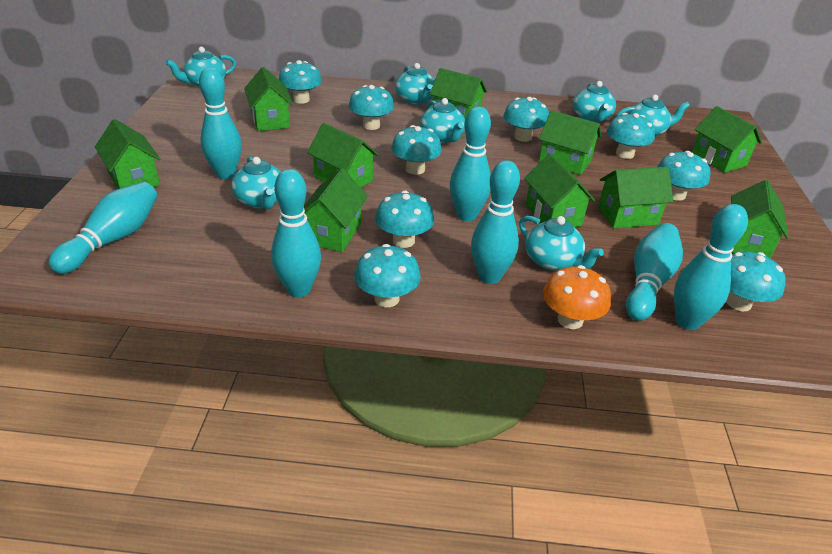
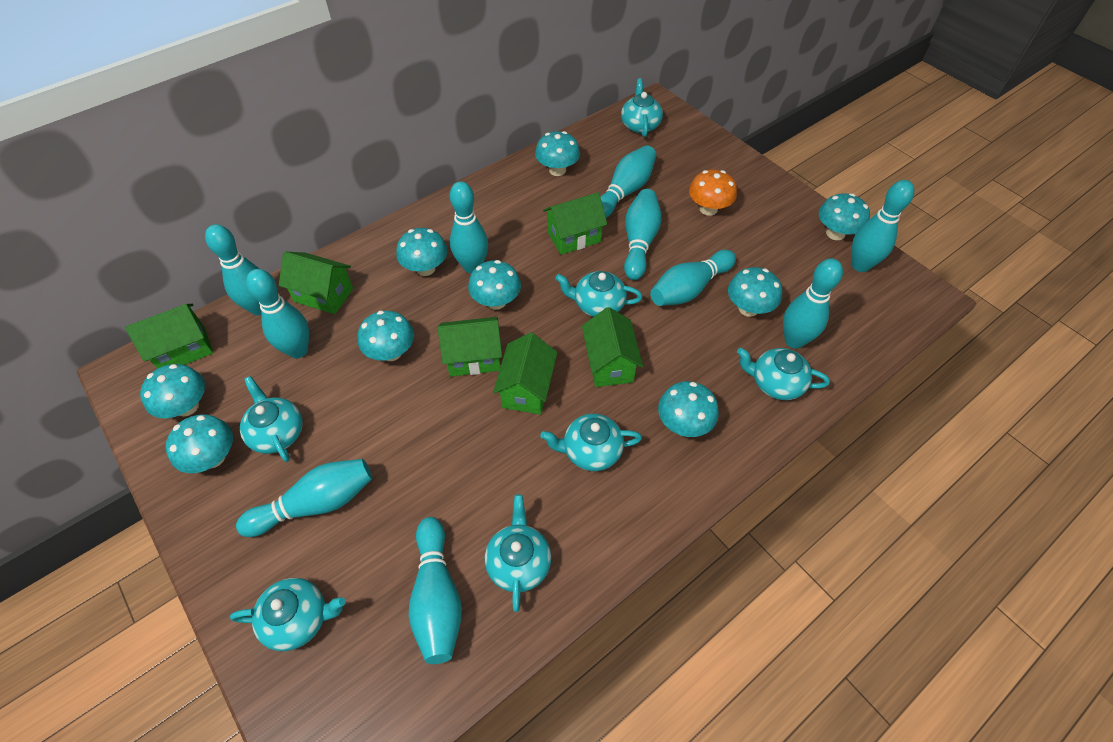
green house: 10 -> 6
turquoise bowling pin: 7 -> 10

